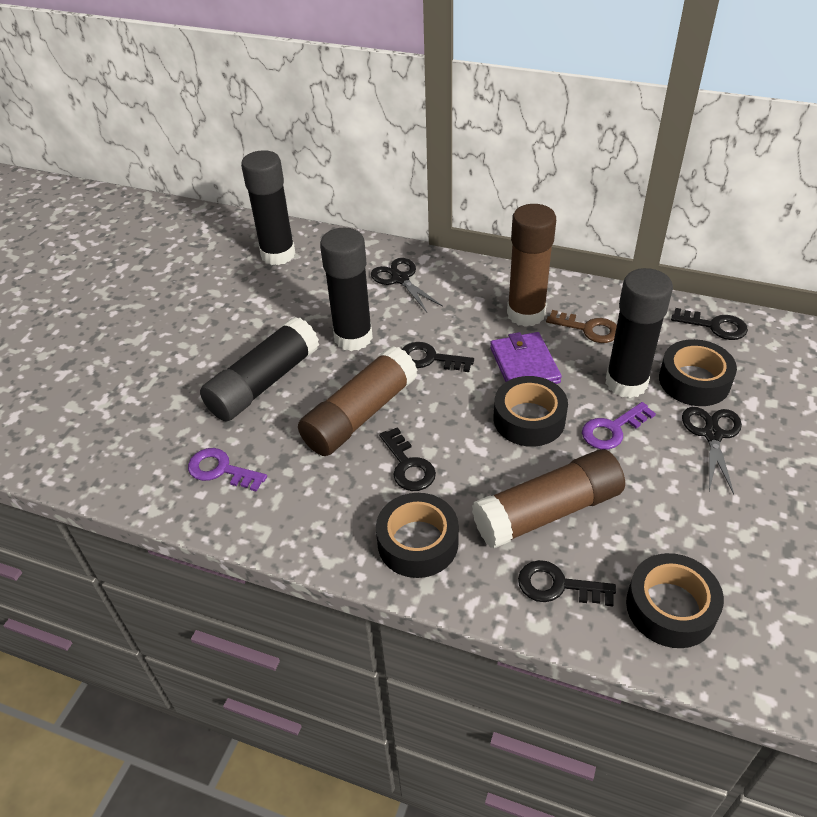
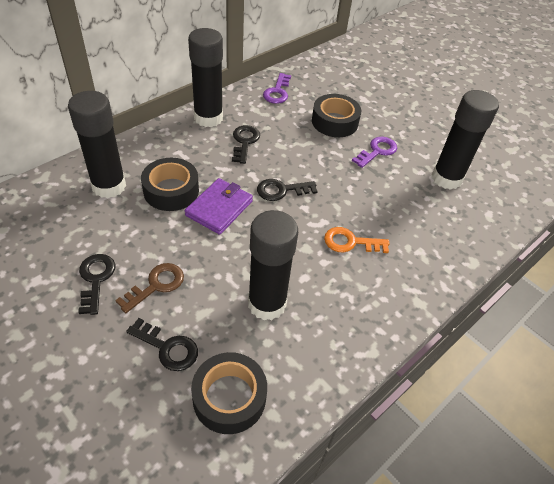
black scissors: 2 -> 0
black tape: 4 -> 3
brown glue stick: 3 -> 0
orange key: 0 -> 1

